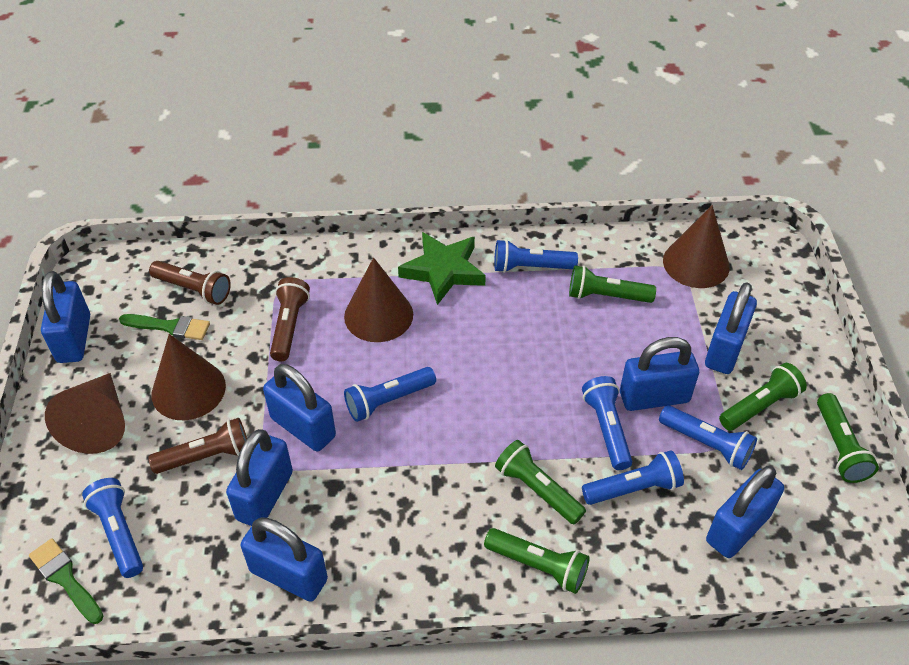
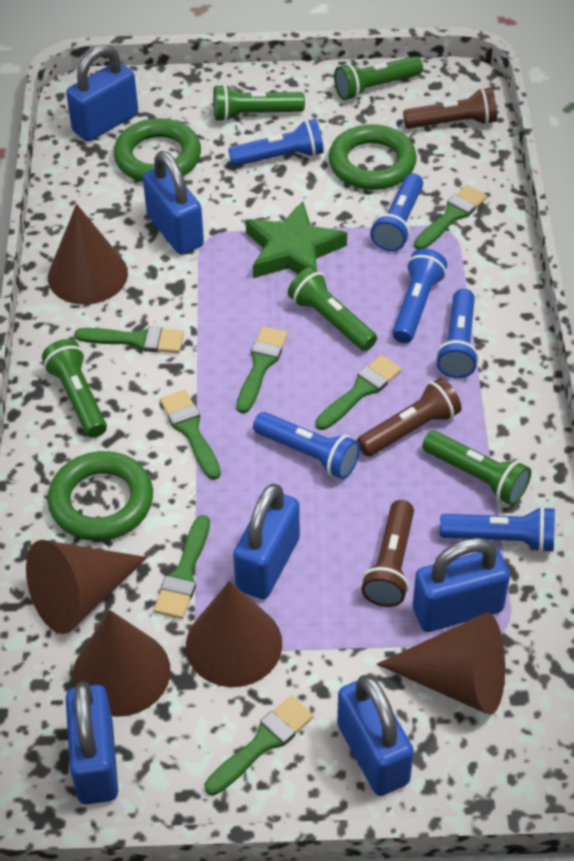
blue padlock: 7 -> 6
brown cone: 4 -> 5
green brush: 2 -> 7
green ring: 0 -> 3

